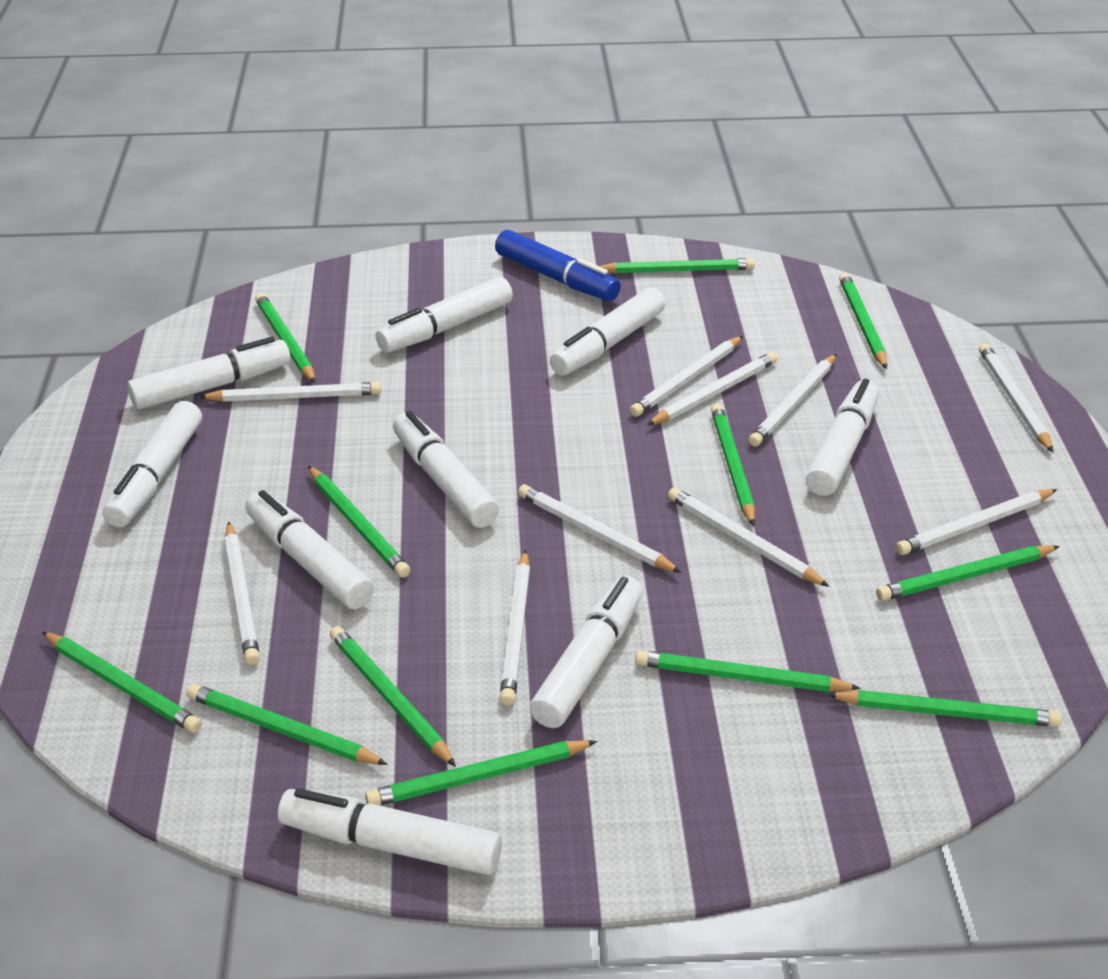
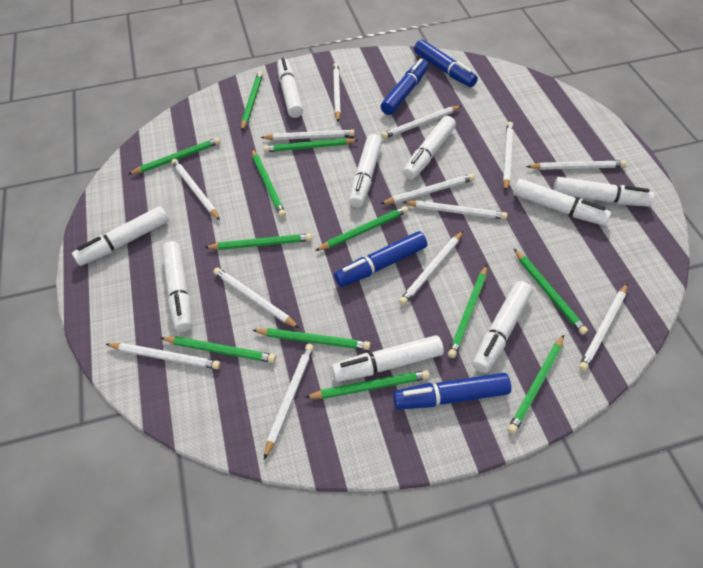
blue marker: 1 -> 4
white pencil: 10 -> 13

